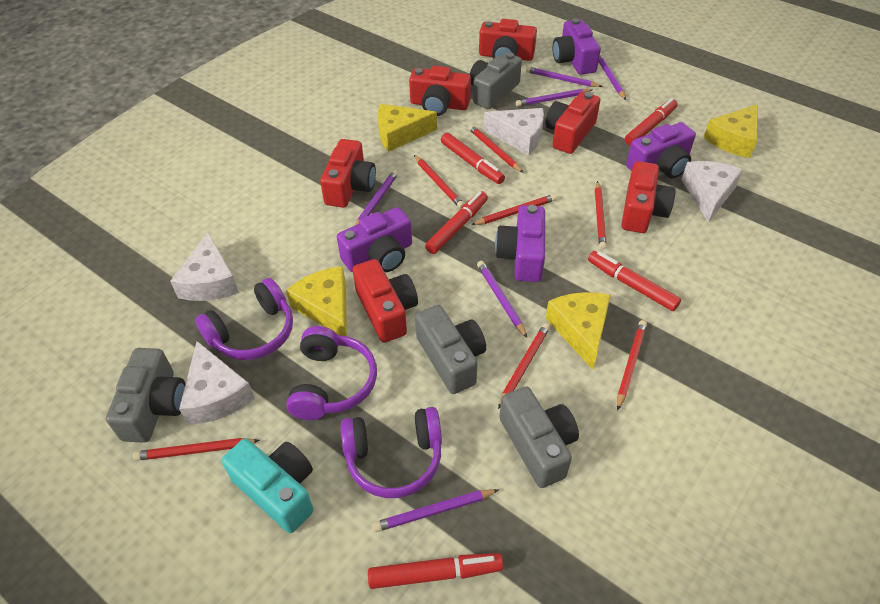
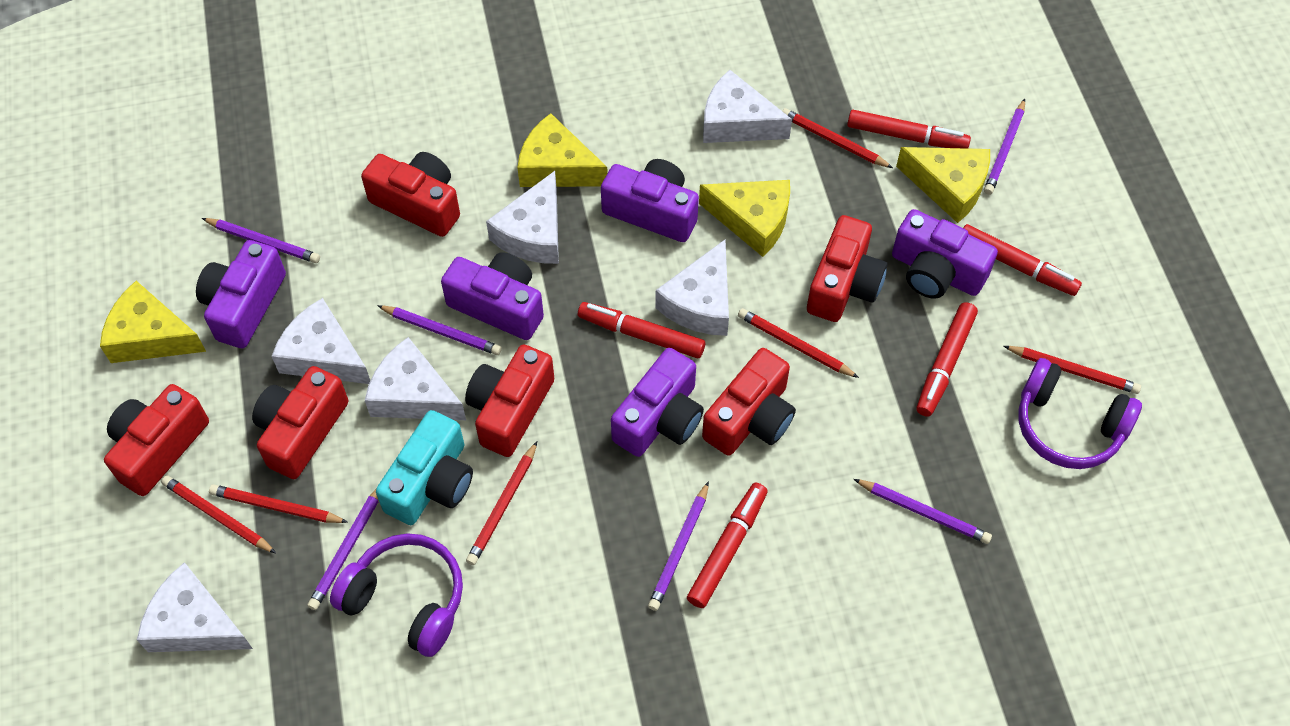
grey camera: 4 -> 0
purple camera: 4 -> 5
purple headphones: 3 -> 2
red pencil: 7 -> 6
white cheese: 4 -> 6

